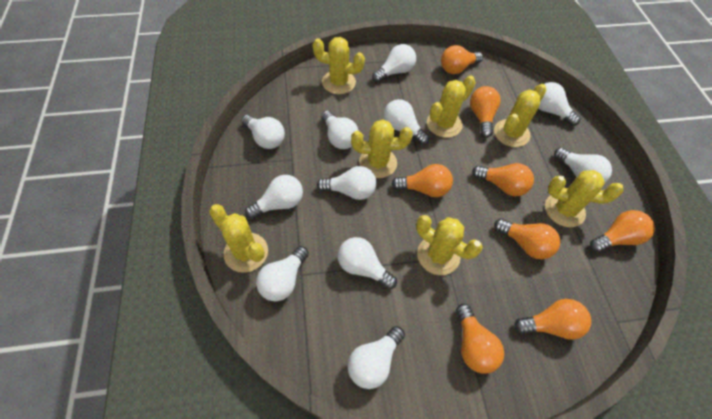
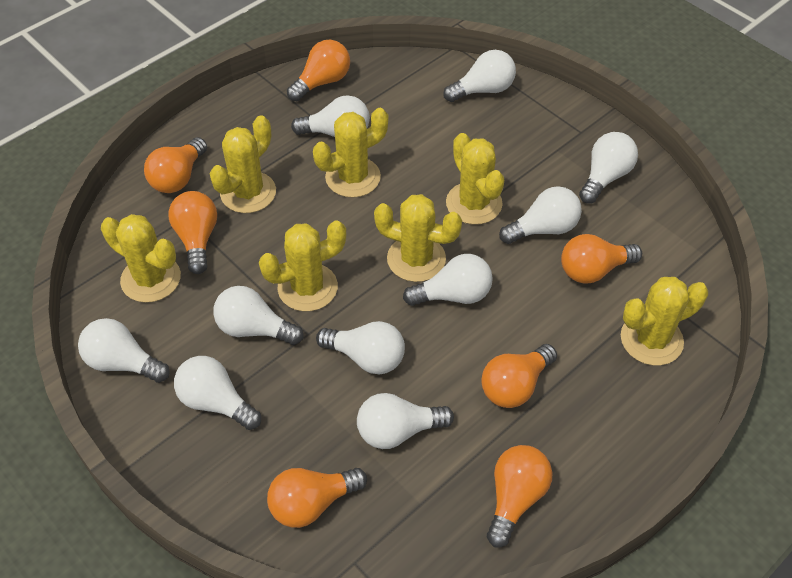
orange light bulb: 8 -> 7
white light bulb: 11 -> 10

